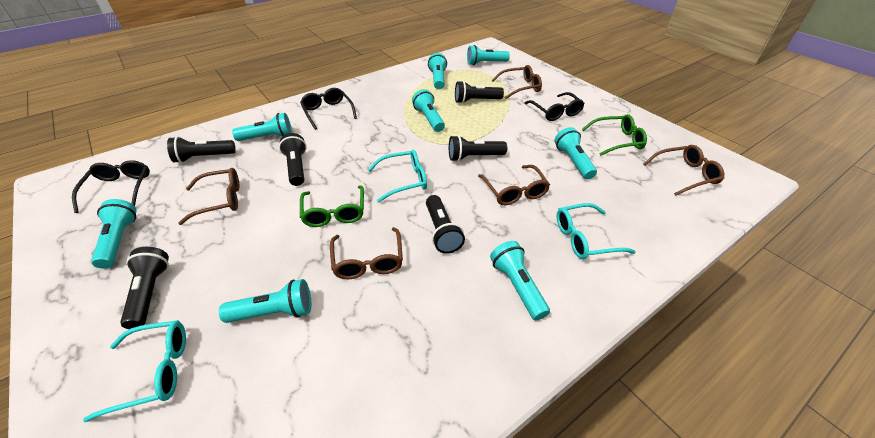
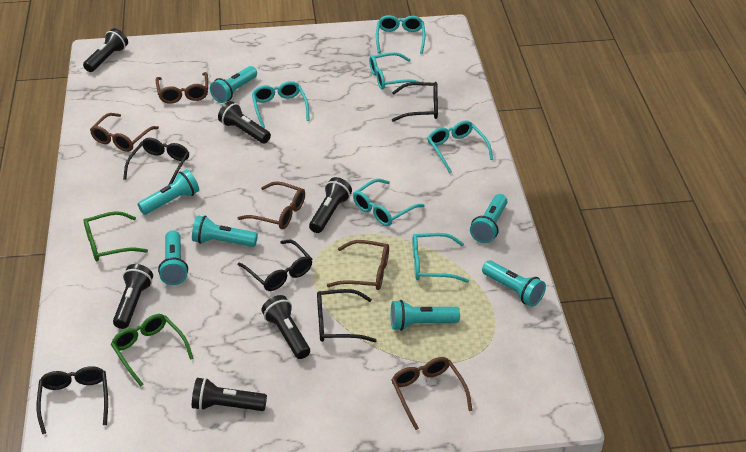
black glasses: 3 -> 5
turquoise flashlight: 8 -> 7
turquoise glasses: 3 -> 6

